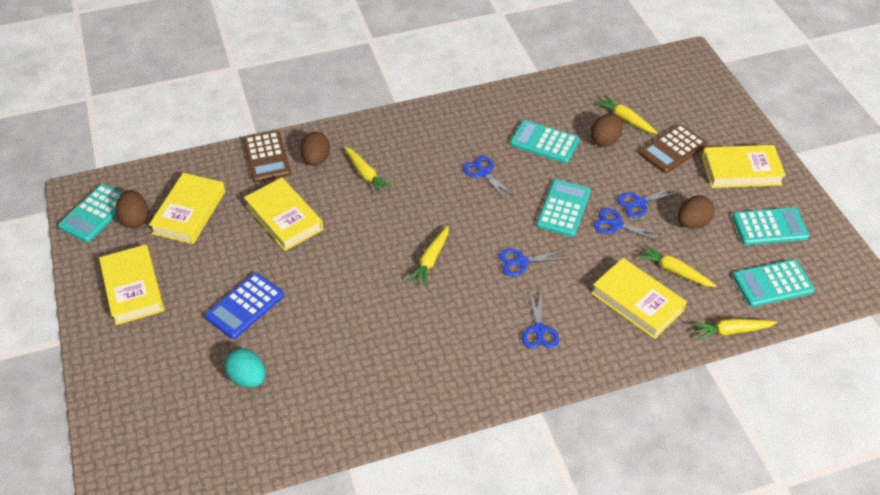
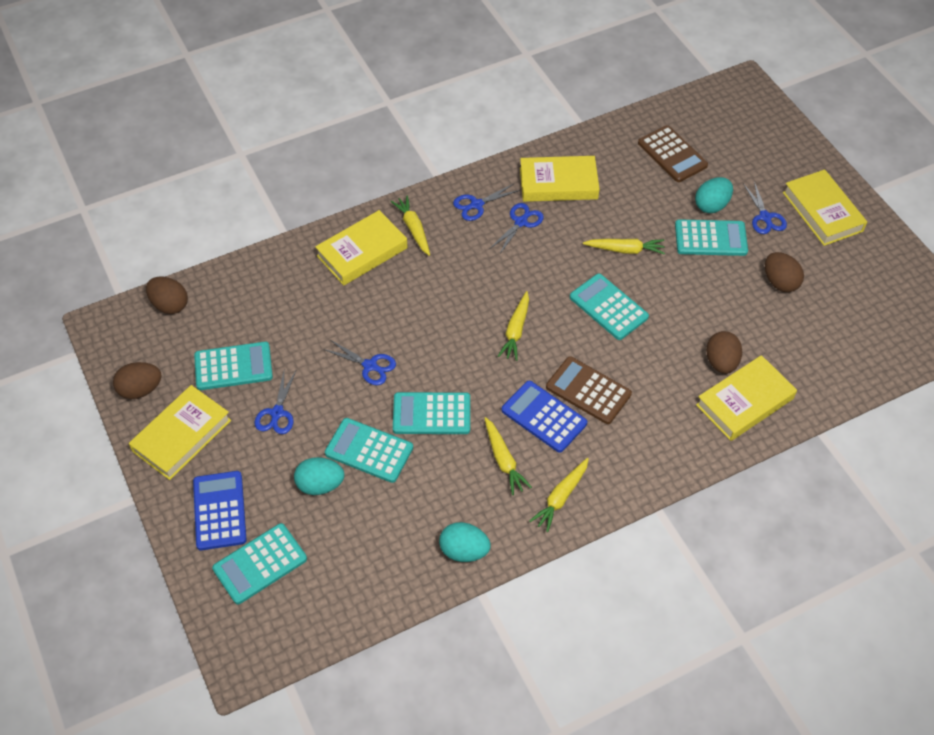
blue calculator: 1 -> 2
turquoise calculator: 5 -> 6
turquoise egg: 1 -> 3

